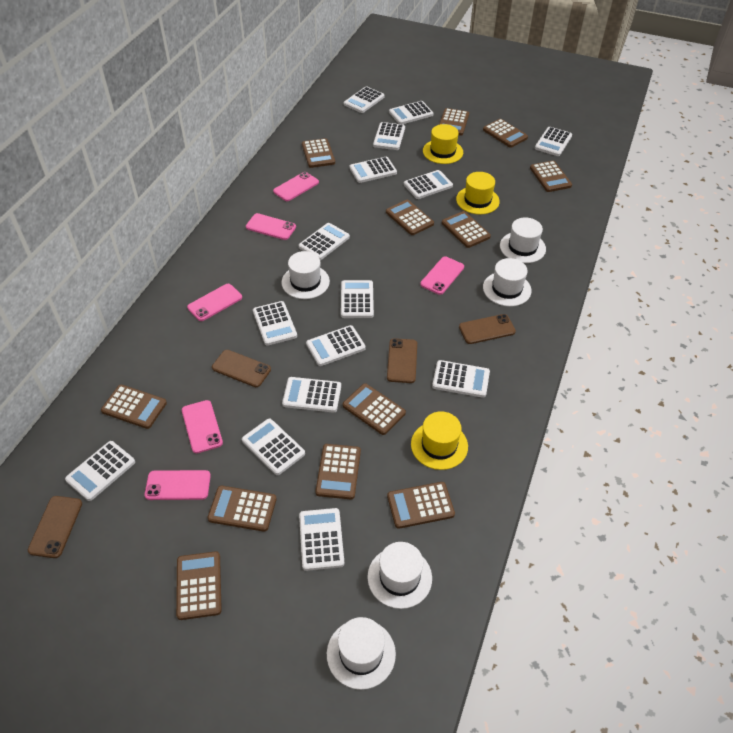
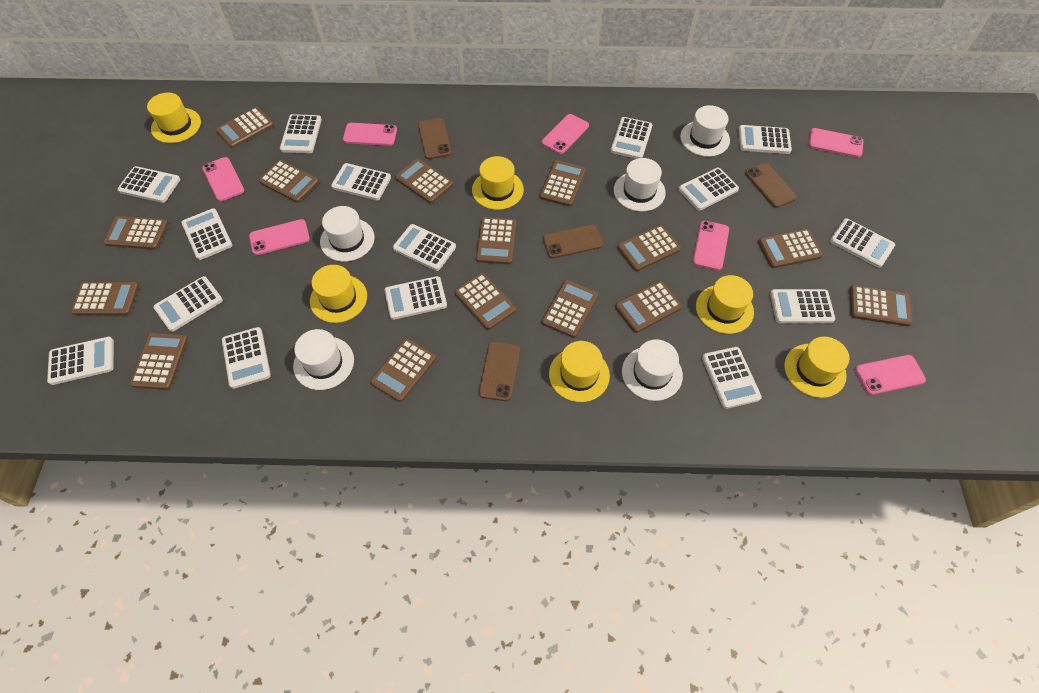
brown calculator: 12 -> 15
pink phone: 6 -> 7
yellow hat: 3 -> 6

